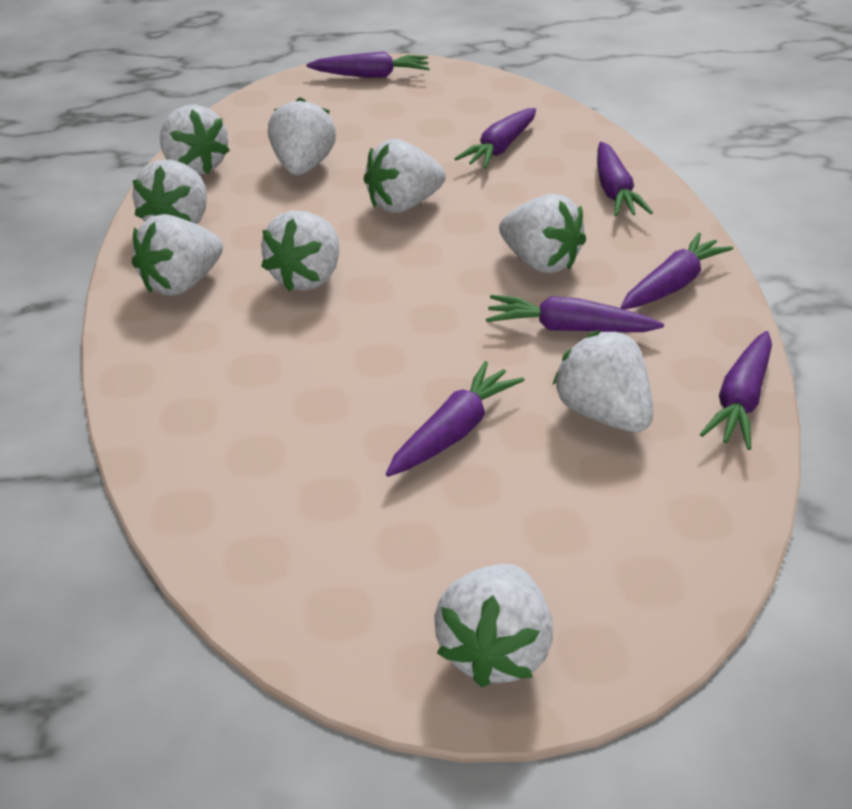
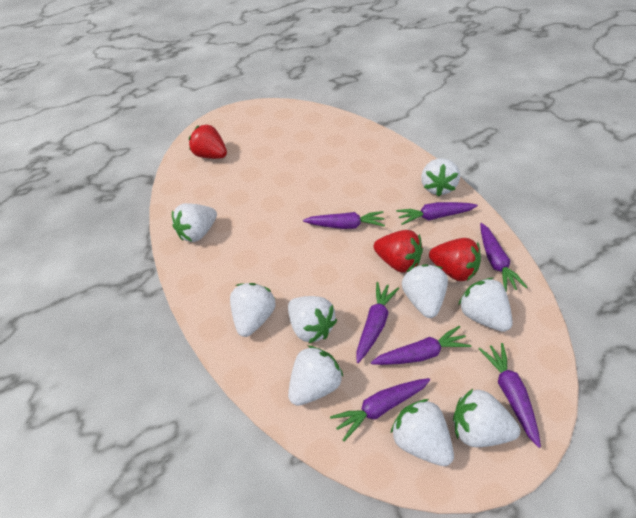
red strawberry: 0 -> 3

